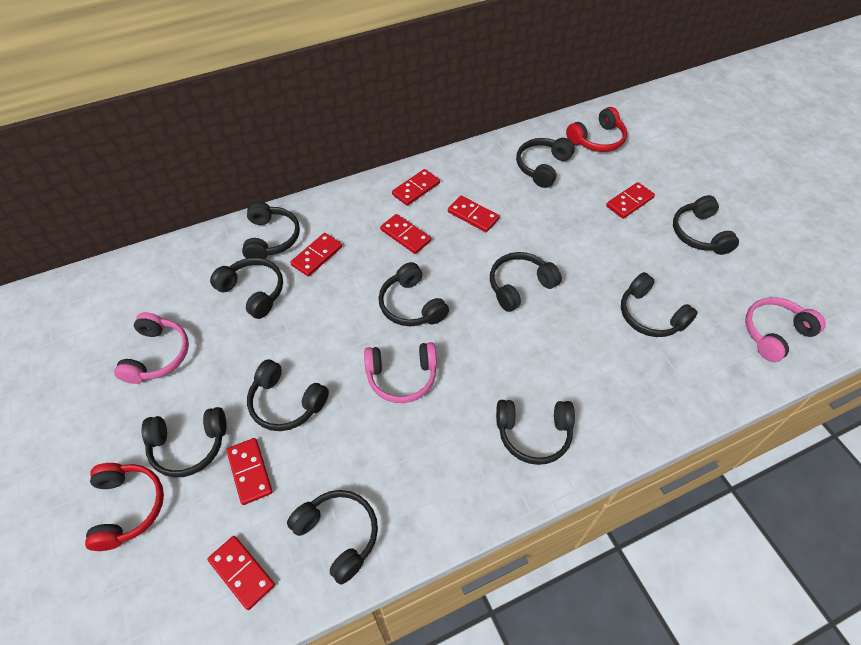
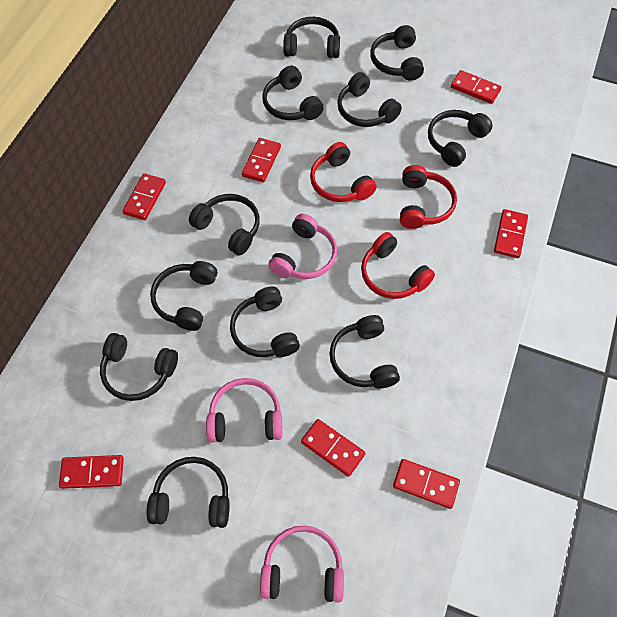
red headphones: 2 -> 3

